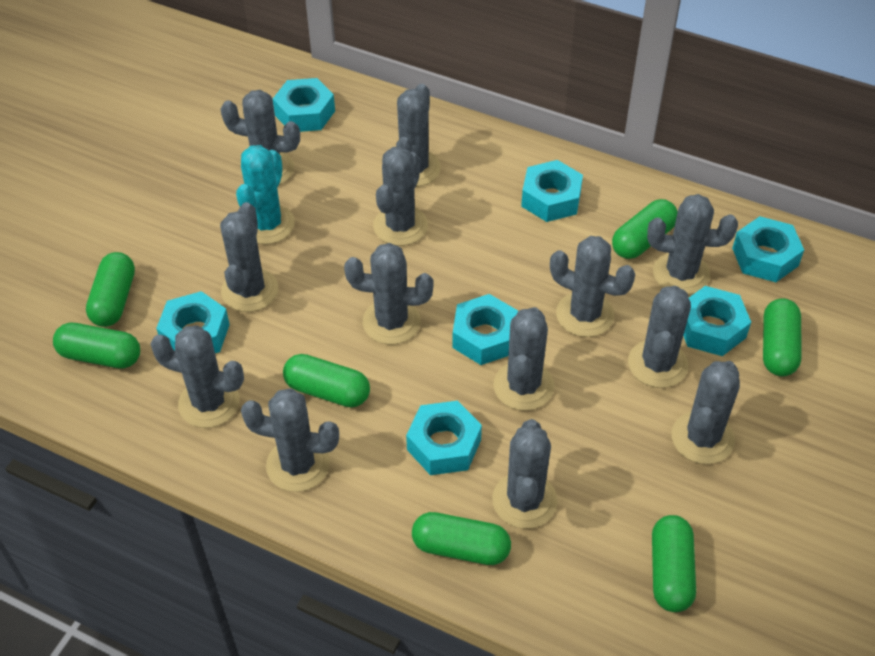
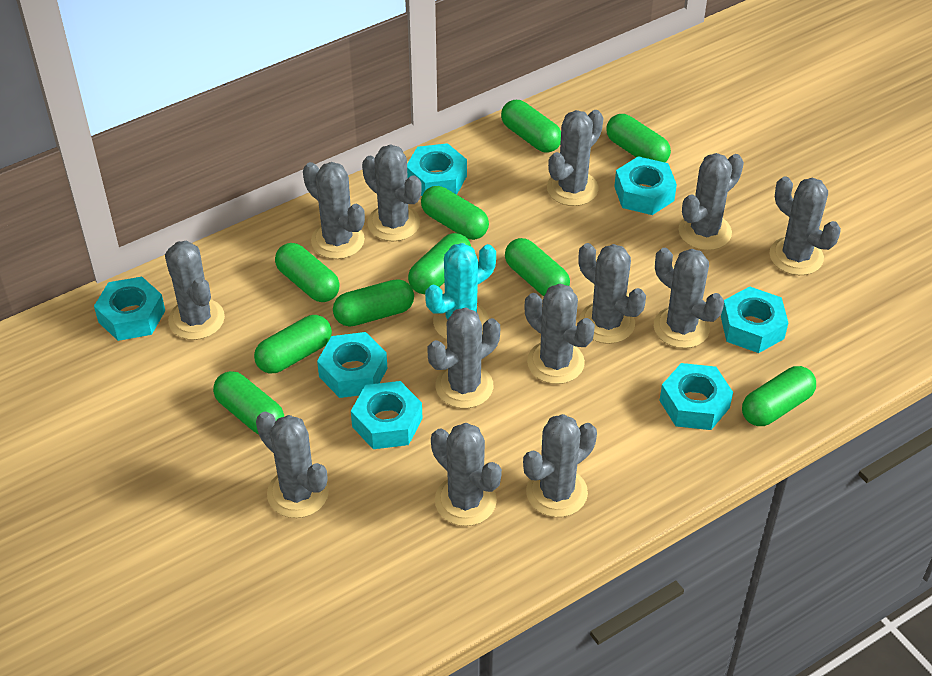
green capsule: 7 -> 10

